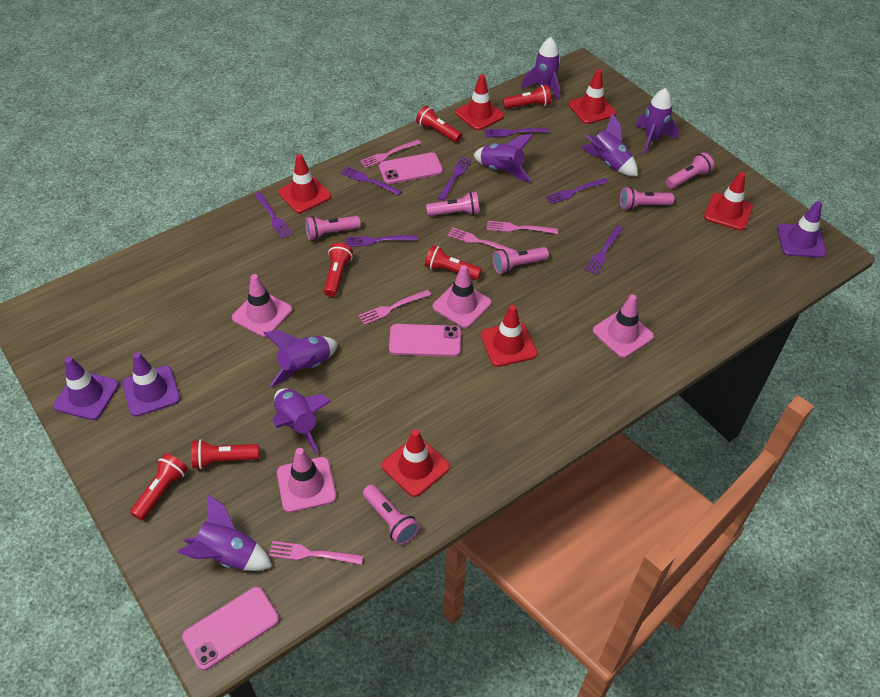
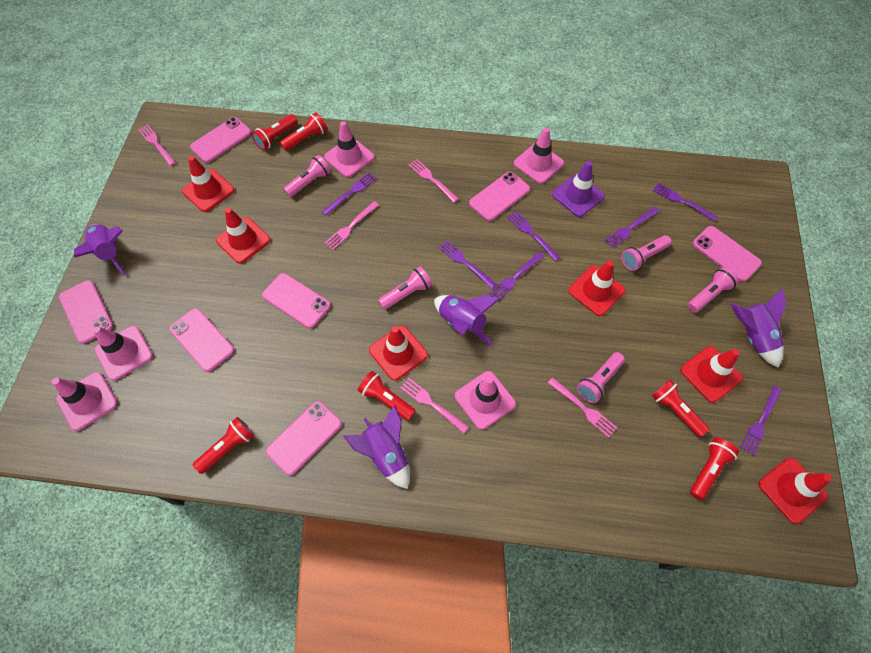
pink flashlight: 6 -> 5
pink phone: 3 -> 7
pink traffic cone: 4 -> 5
purple rocket: 7 -> 4
purple traffic cone: 3 -> 1

